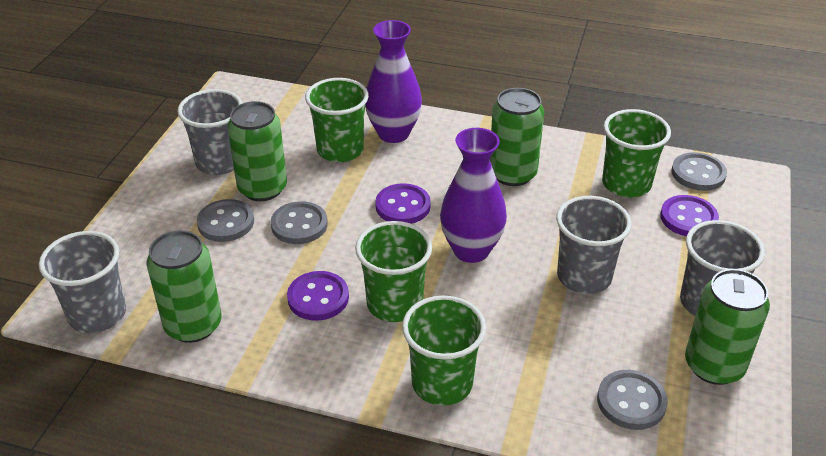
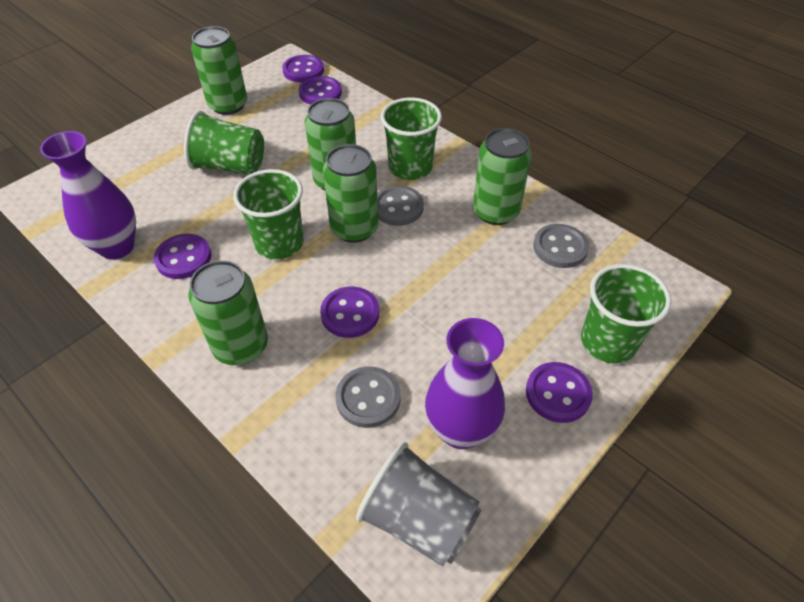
green can: 4 -> 5
grey button: 4 -> 3
grey cup: 4 -> 1
purple button: 3 -> 5

